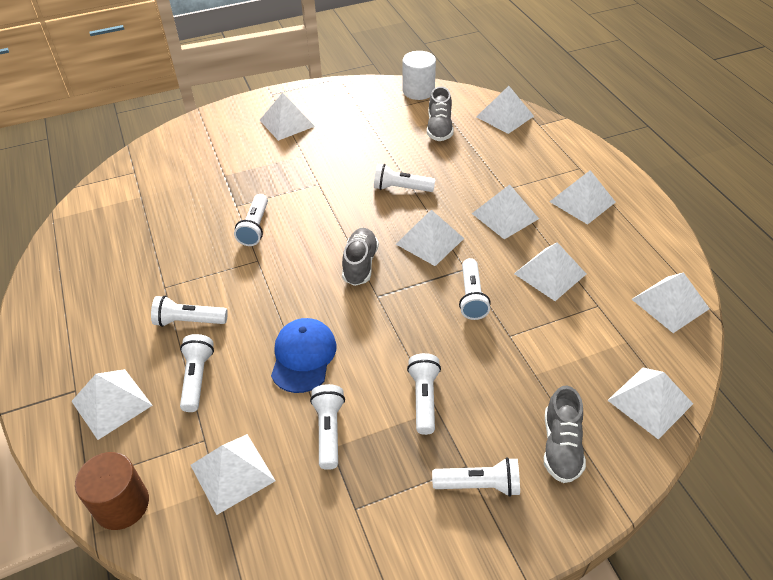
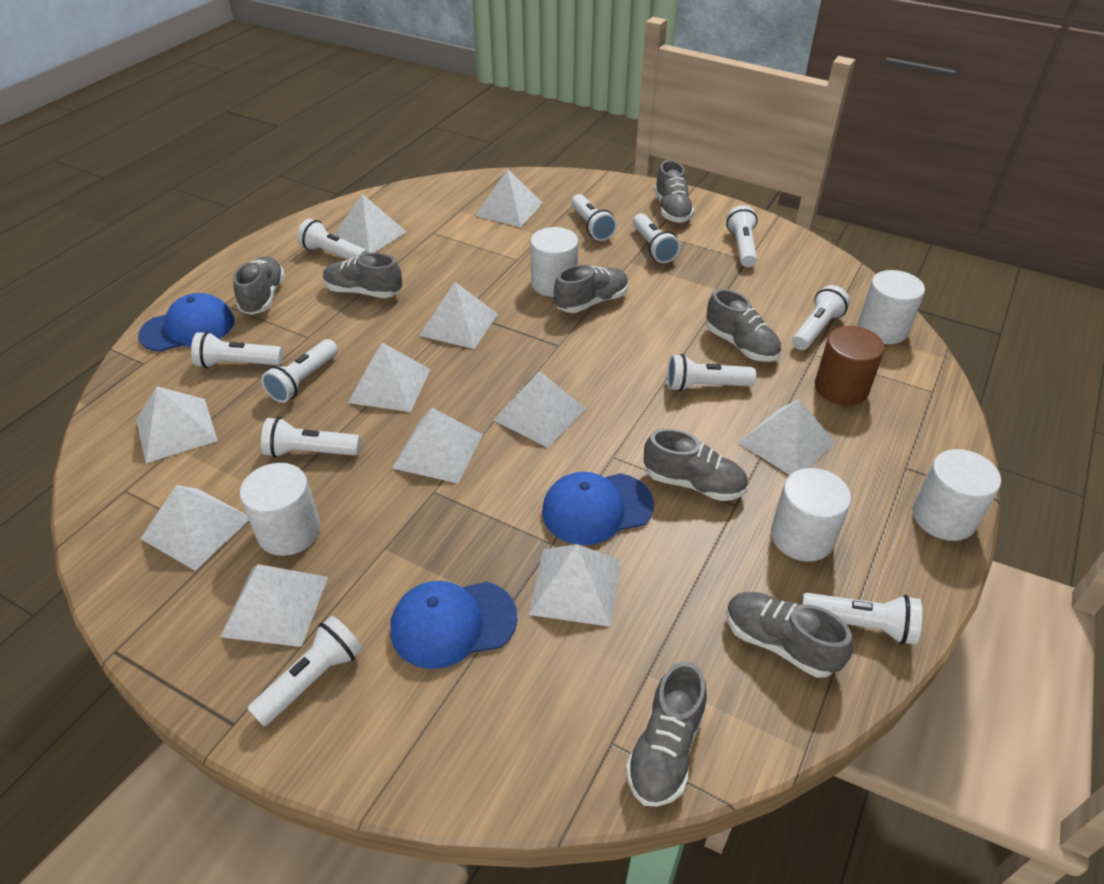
blue cap: 1 -> 3
grey shoe: 3 -> 8
white cylinder: 1 -> 5
white flashlight: 8 -> 11
white pyramid: 10 -> 11

